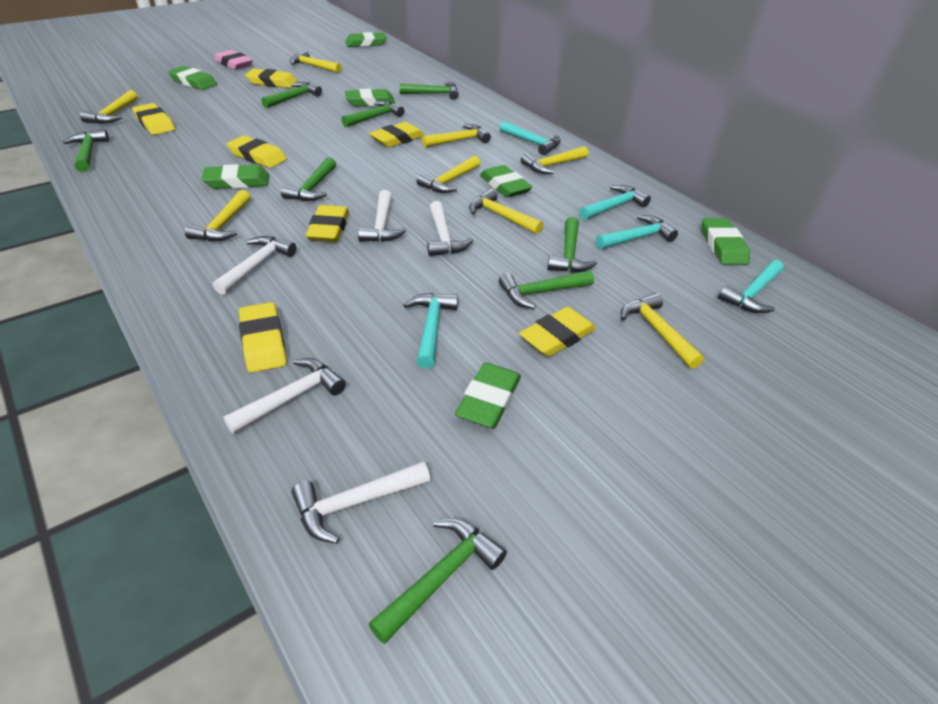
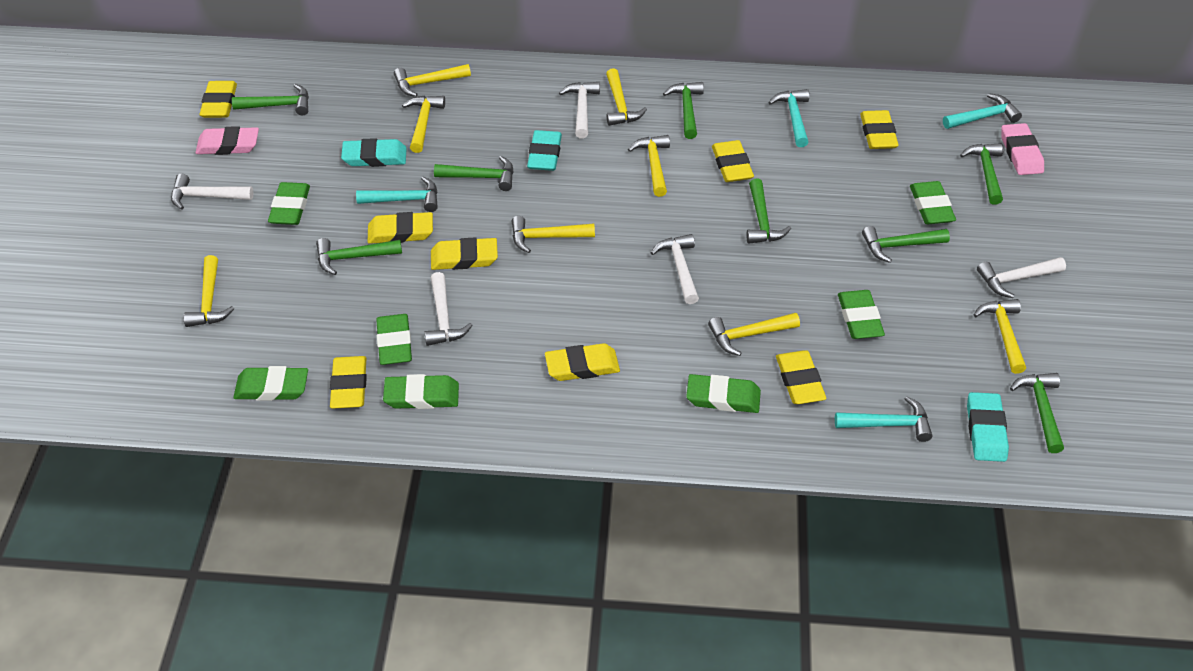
pink eraser: 1 -> 2
turquoise eraser: 0 -> 3
turquoise hammer: 5 -> 4
yellow eraser: 7 -> 8

